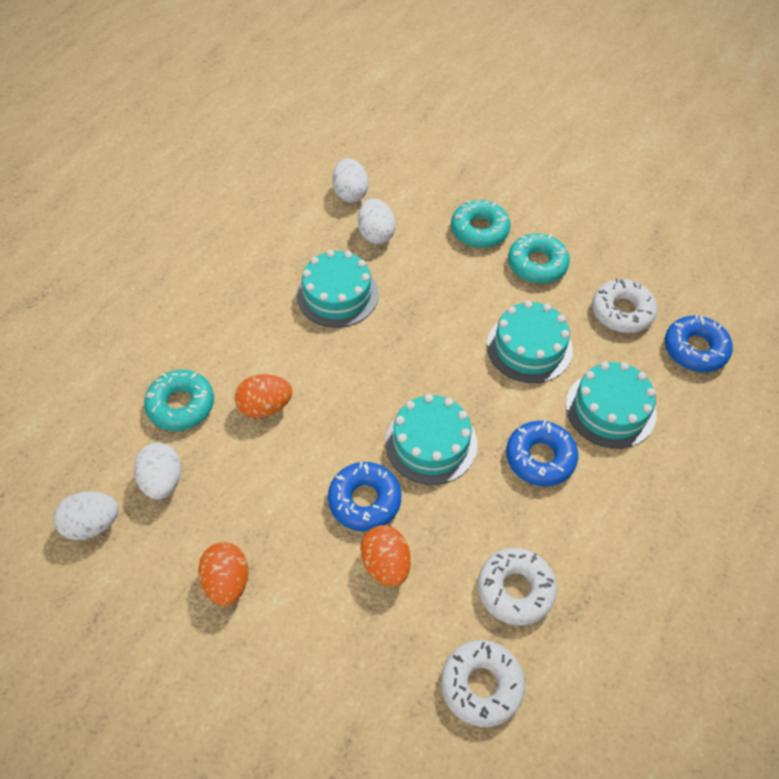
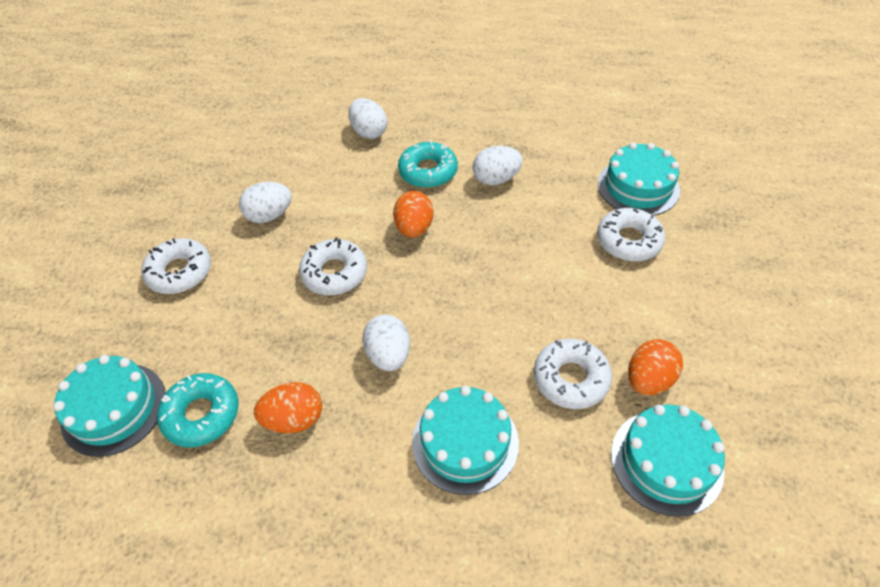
blue donut: 3 -> 0
turquoise donut: 3 -> 2
white donut: 3 -> 4

